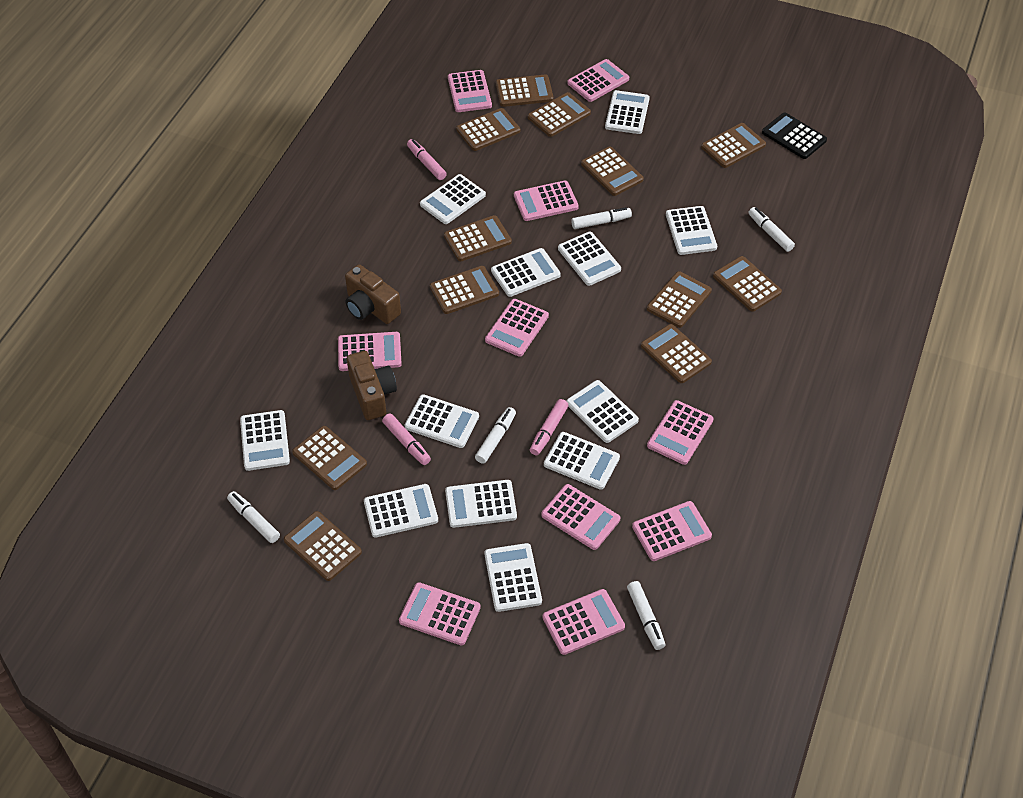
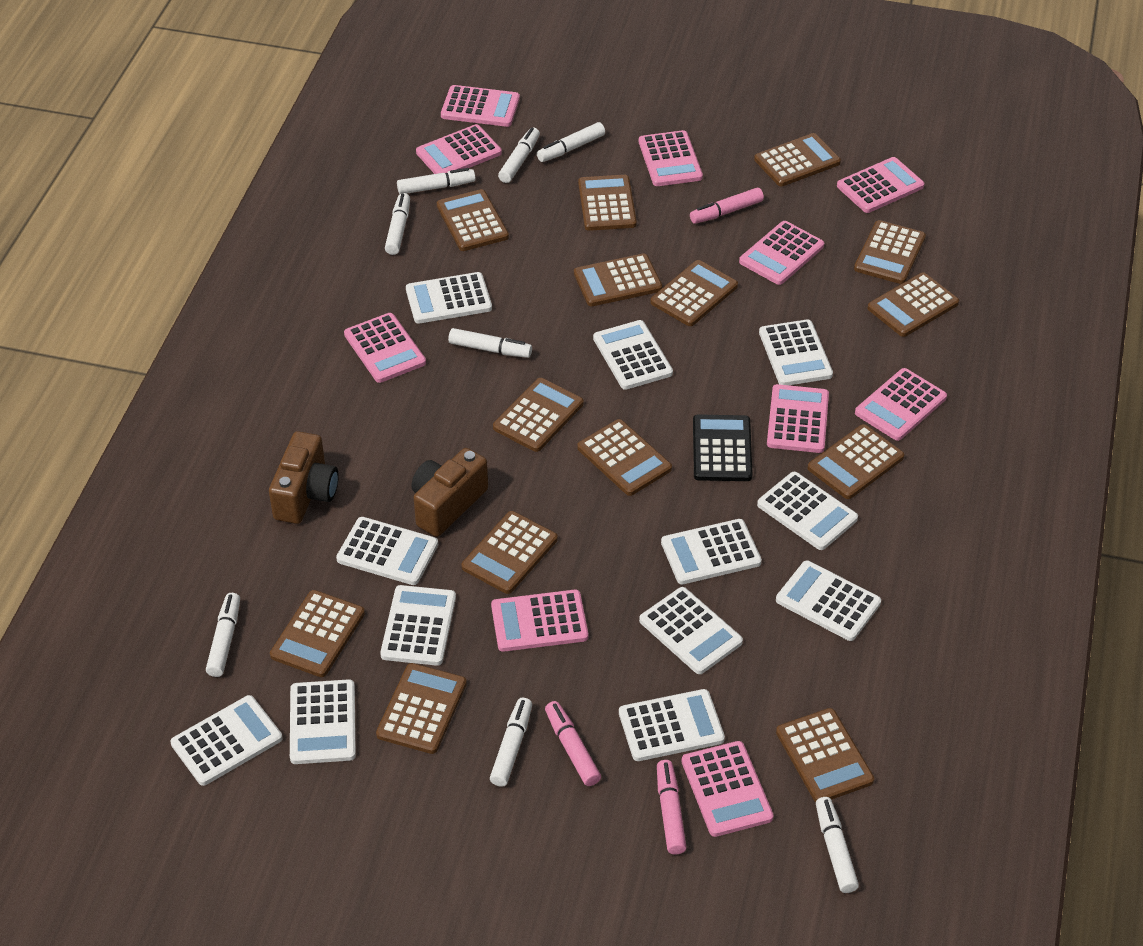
brown calculator: 12 -> 14
white marker: 5 -> 8

